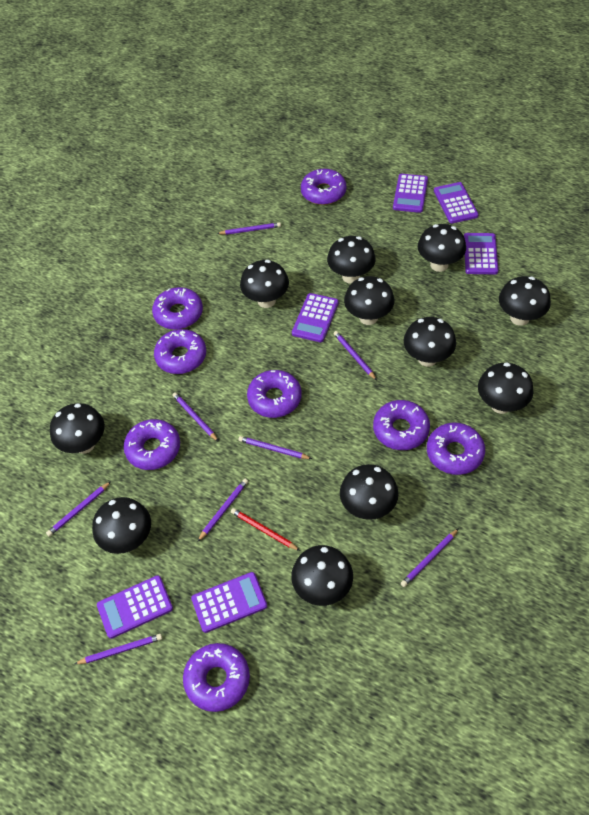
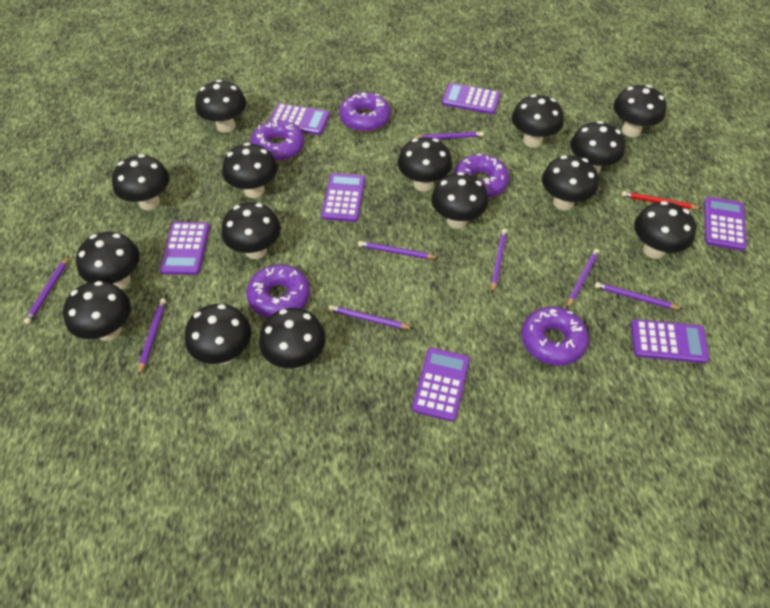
black mushroom: 11 -> 15
purple calculator: 6 -> 7
purple donut: 8 -> 5

